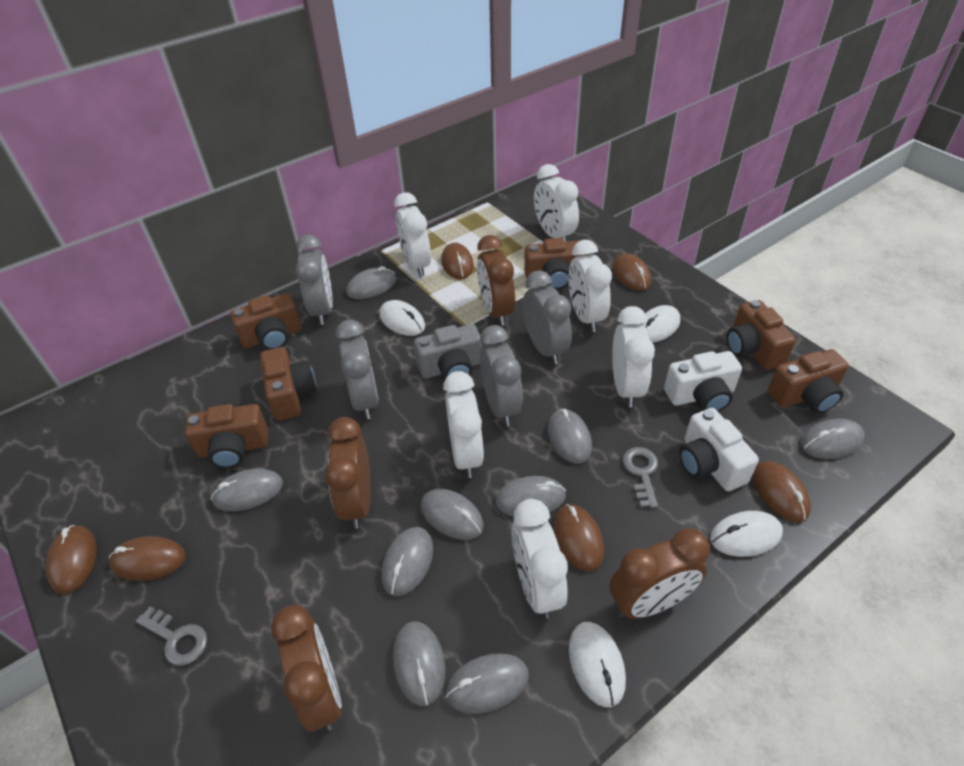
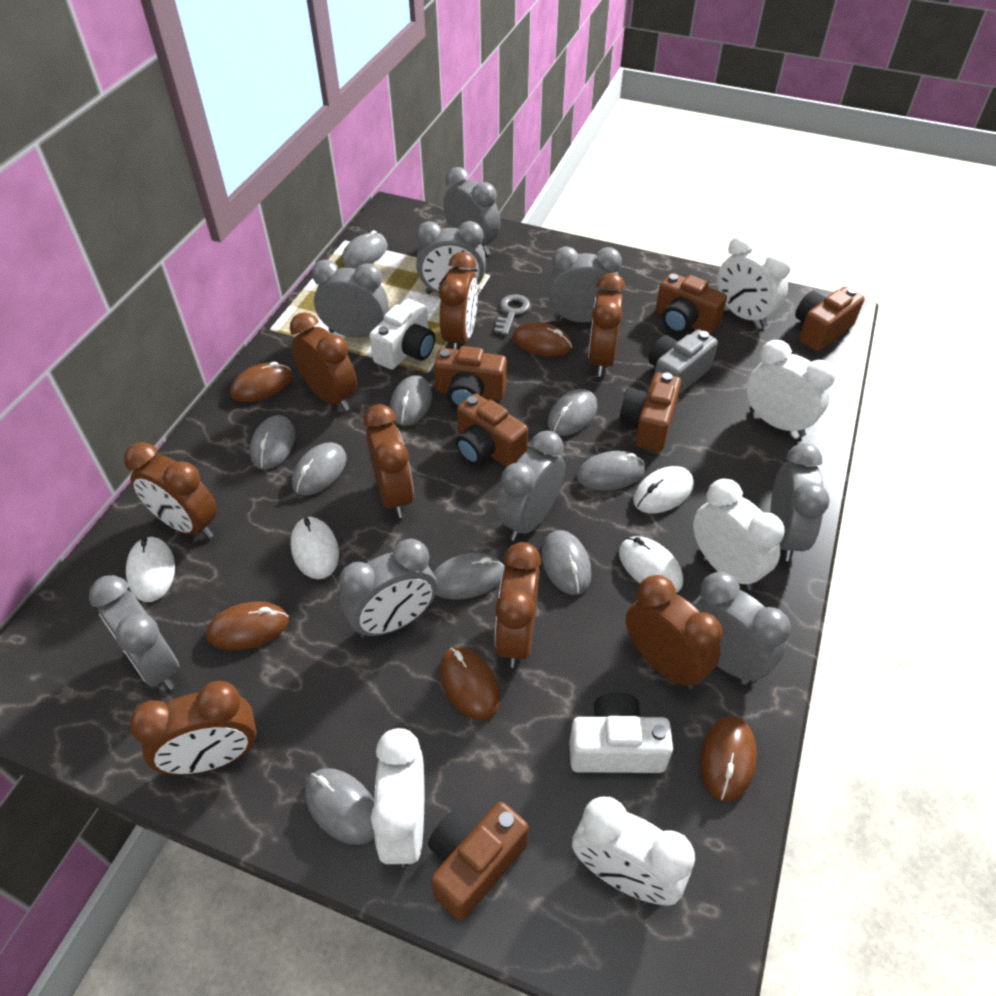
brown clock: 4 -> 8
brown mouse: 6 -> 5
grey clock: 4 -> 9
grey key: 2 -> 1
white clock: 6 -> 5

